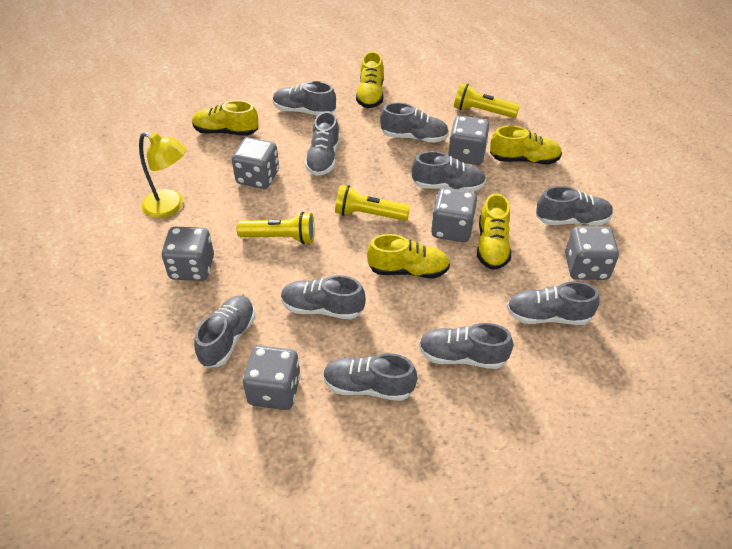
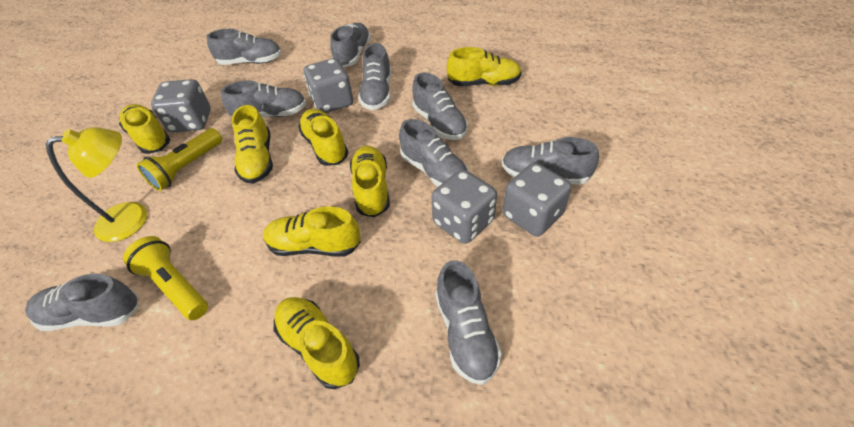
grey dice: 6 -> 4
grey shoe: 10 -> 9
yellow flashlight: 3 -> 2
yellow shoe: 5 -> 7

